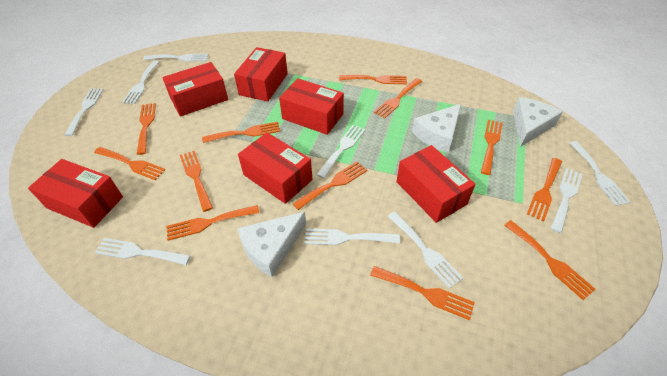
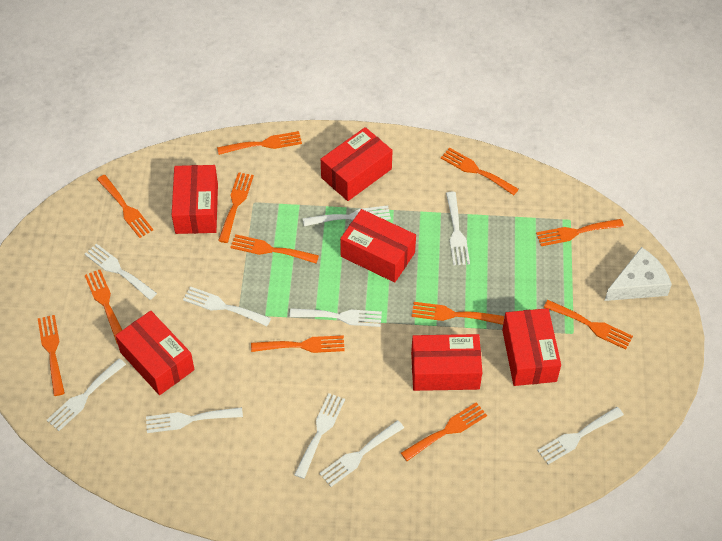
white cheese: 3 -> 1
white fork: 9 -> 10

